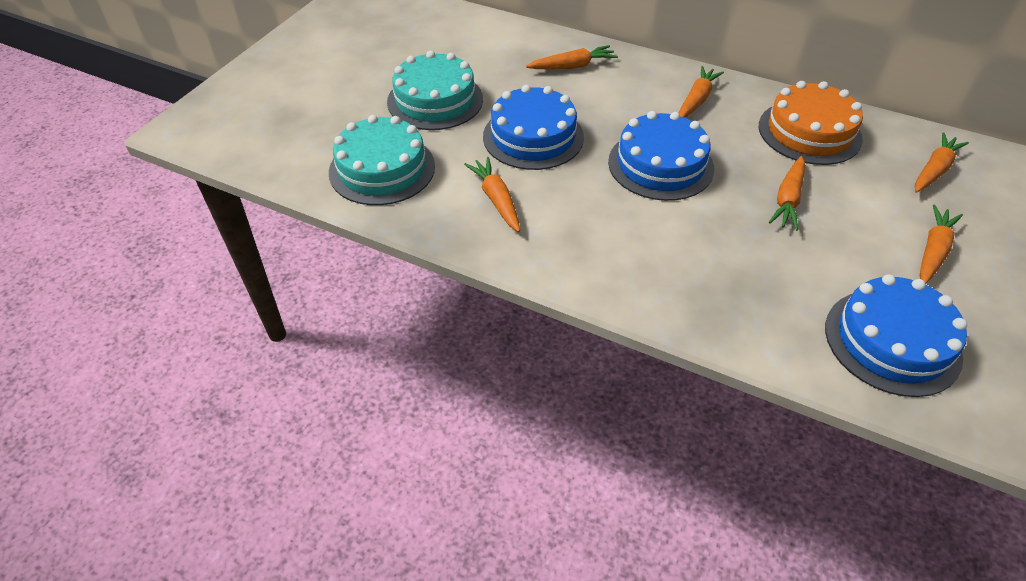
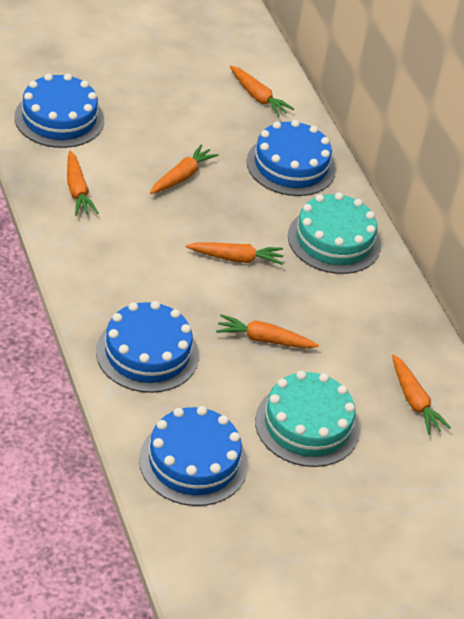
blue cake: 3 -> 4
orange cake: 1 -> 0

